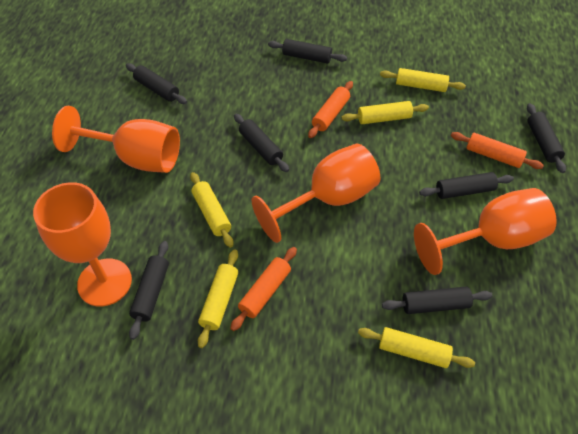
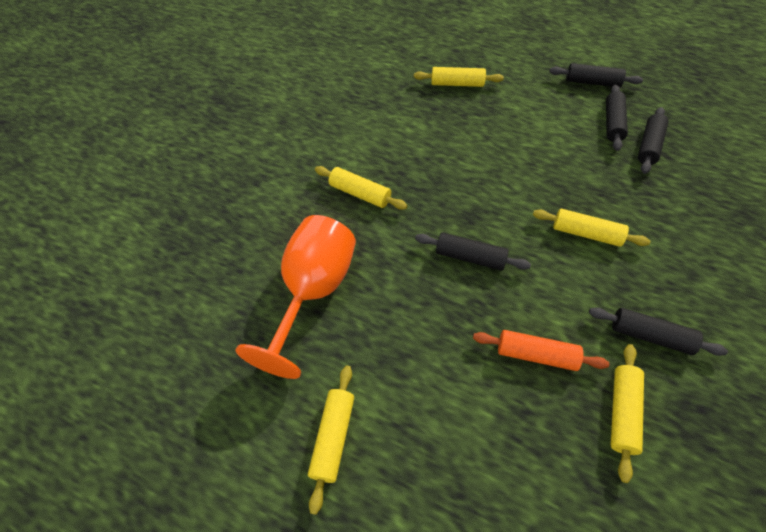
black rolling pin: 7 -> 5
orange goblet: 4 -> 1
orange rolling pin: 3 -> 1

